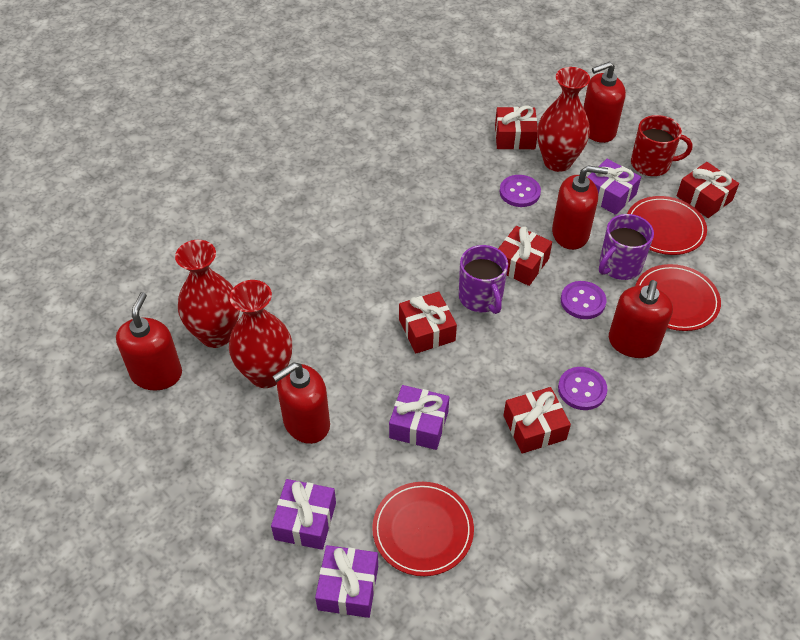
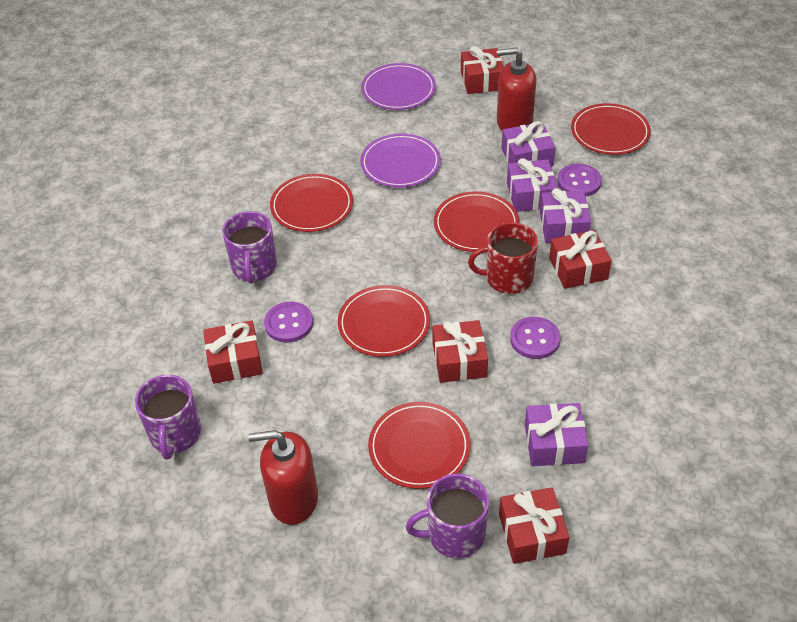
purple mug: 2 -> 3
purple plate: 0 -> 2
red plate: 3 -> 5
red soap dispenser: 5 -> 2
red vase: 3 -> 0

